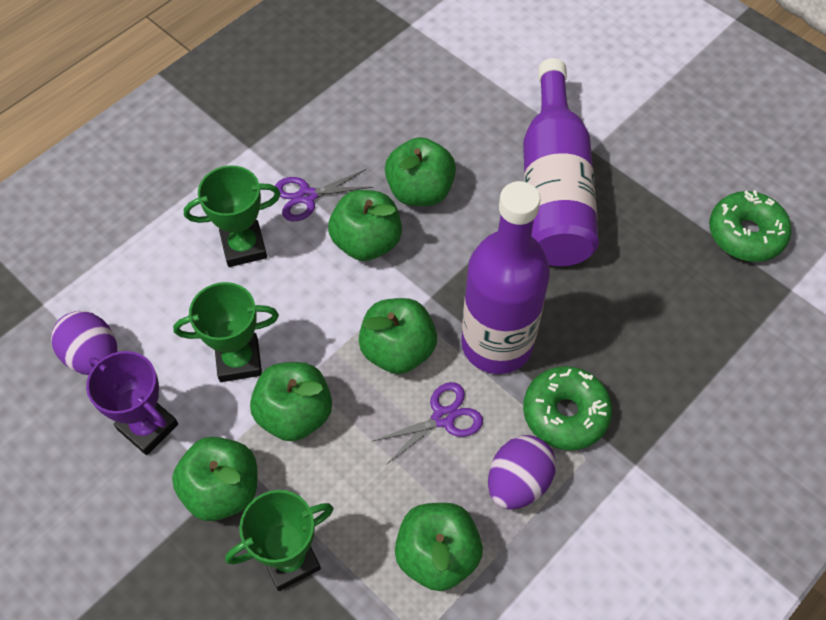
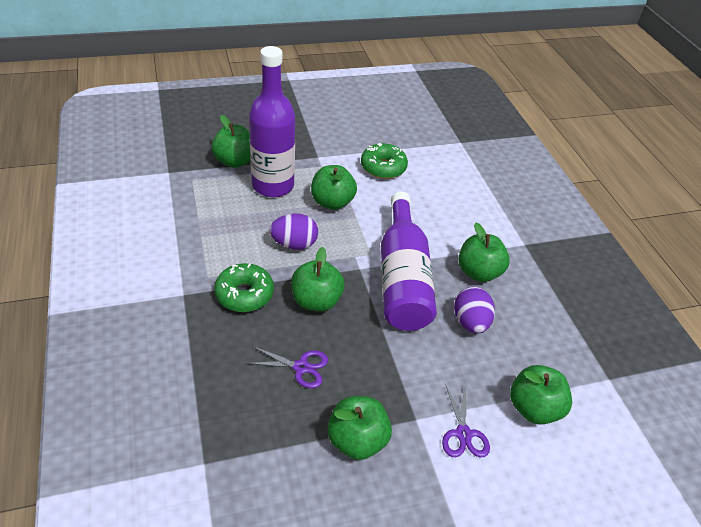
green trophy: 3 -> 0
purple trophy: 1 -> 0

